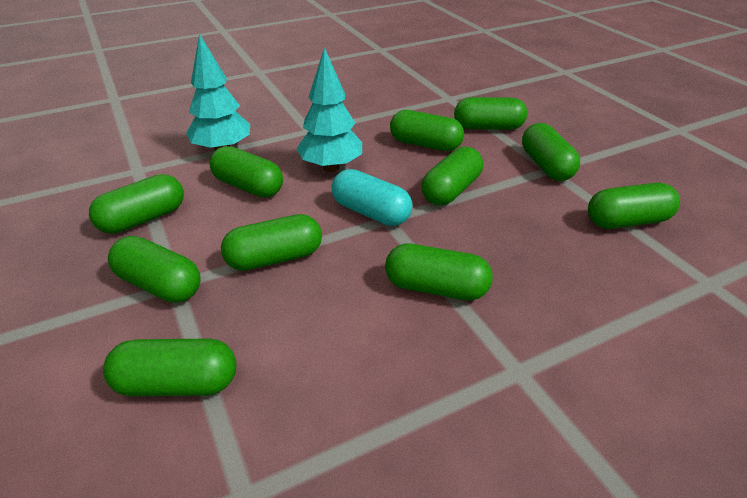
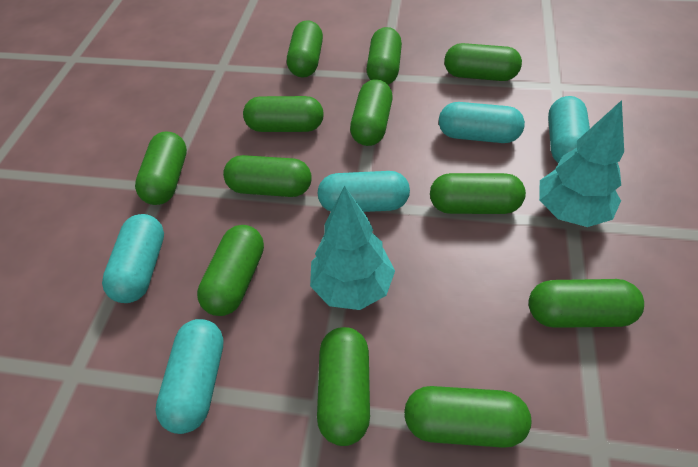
green capsule: 11 -> 12
turquoise capsule: 1 -> 5

